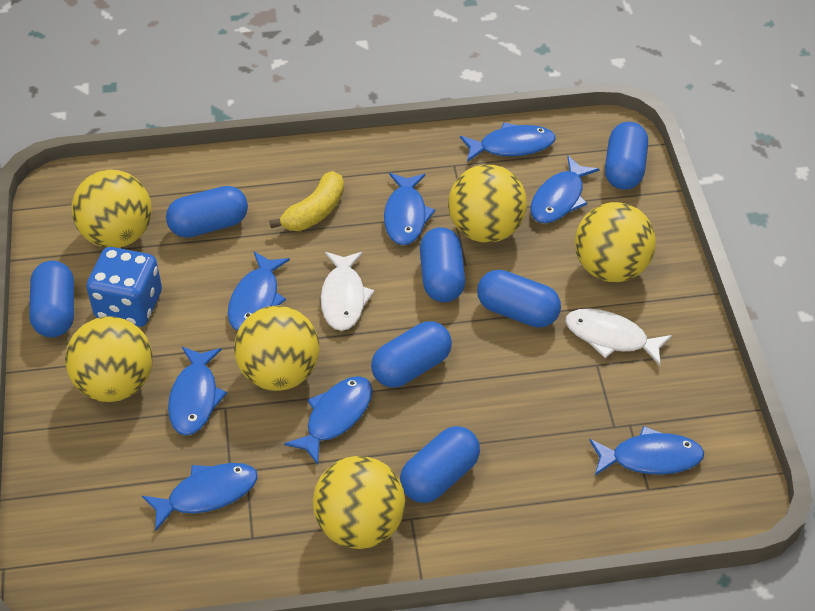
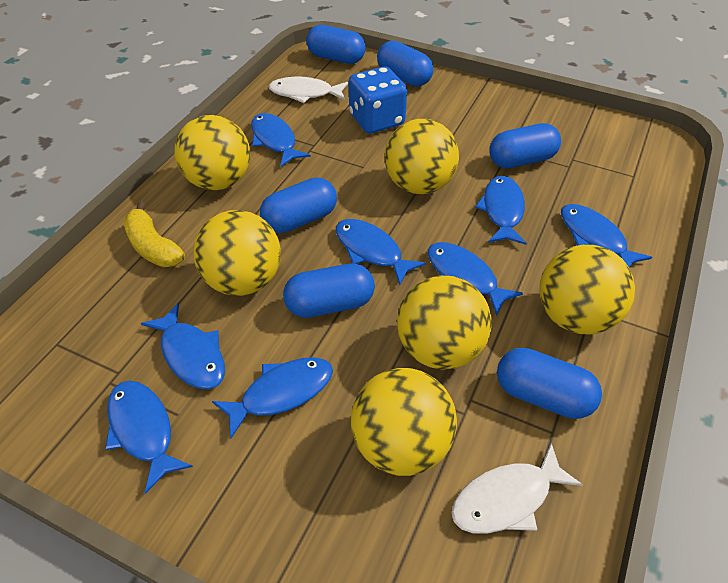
blue capsule: 7 -> 6

